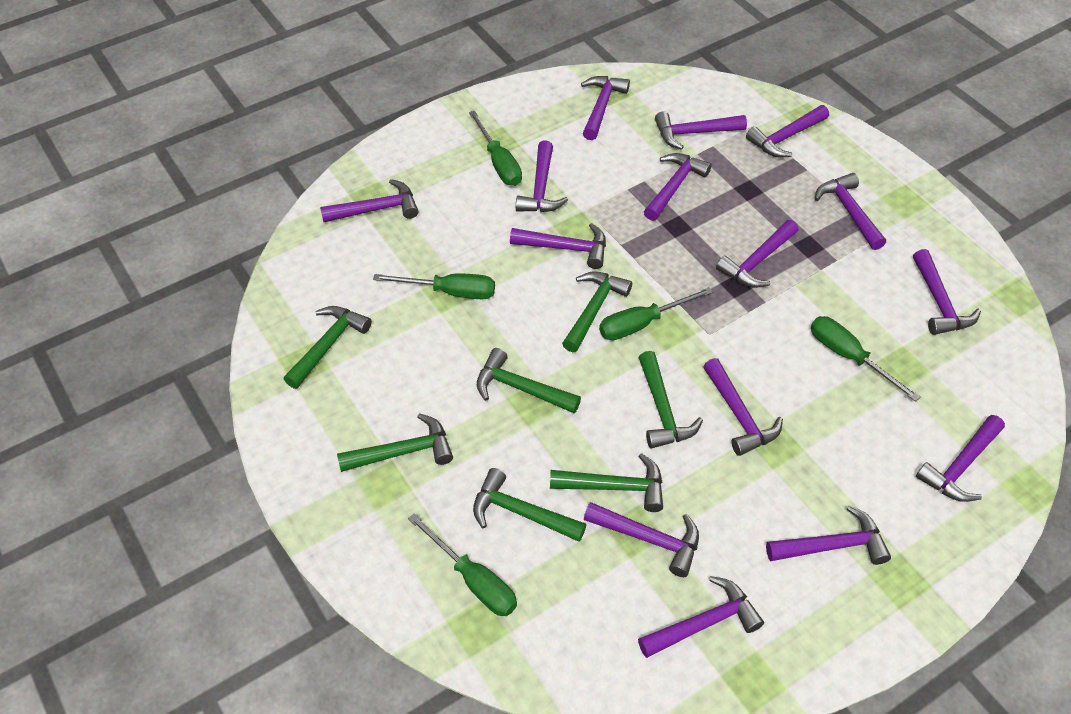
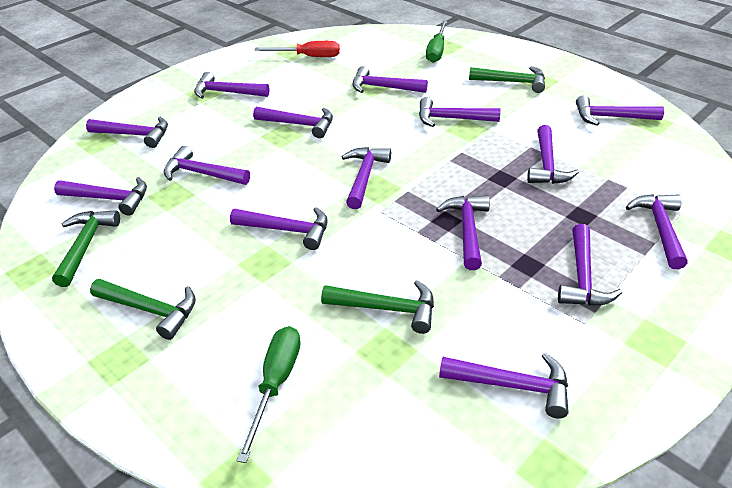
green hammer: 7 -> 4
green screwdriver: 5 -> 2
red screwdriver: 0 -> 1

